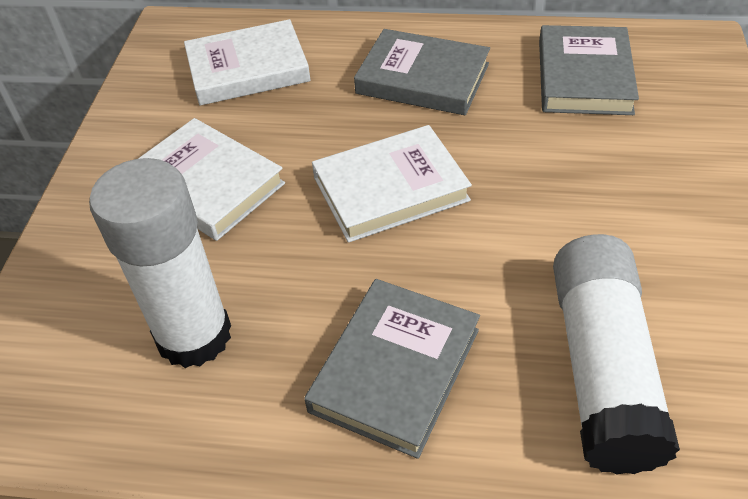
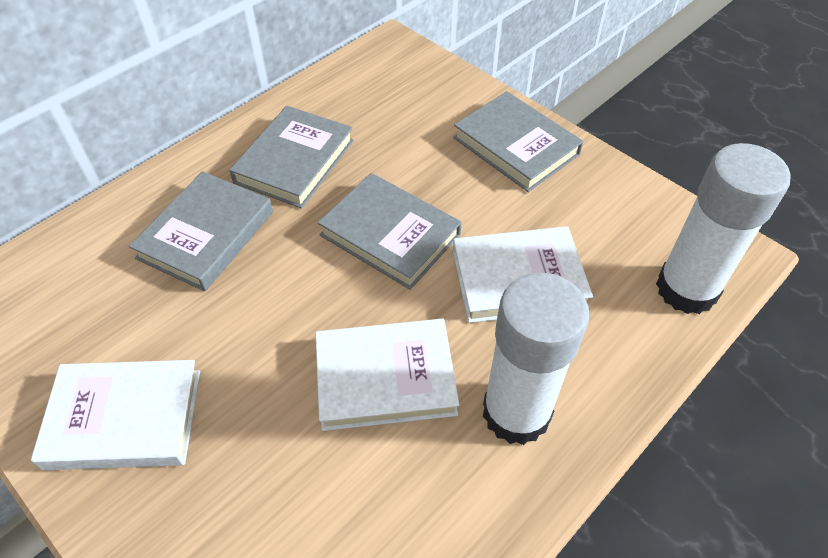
grey book: 3 -> 4

